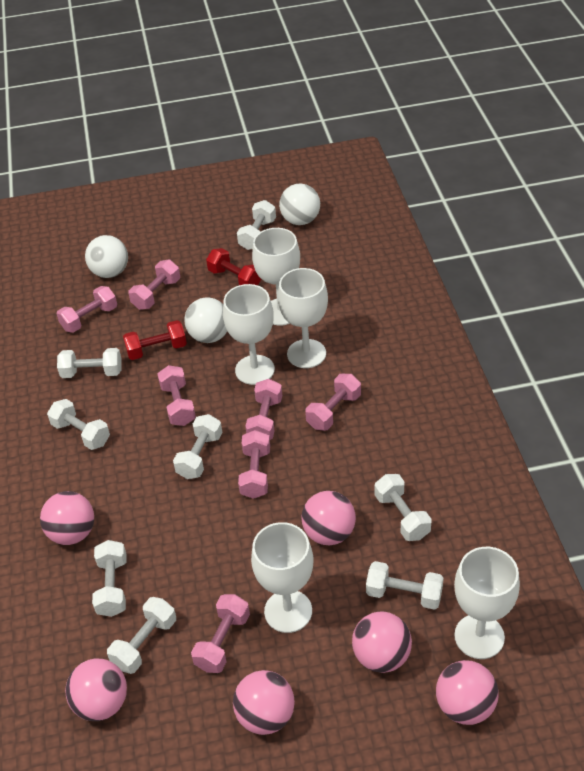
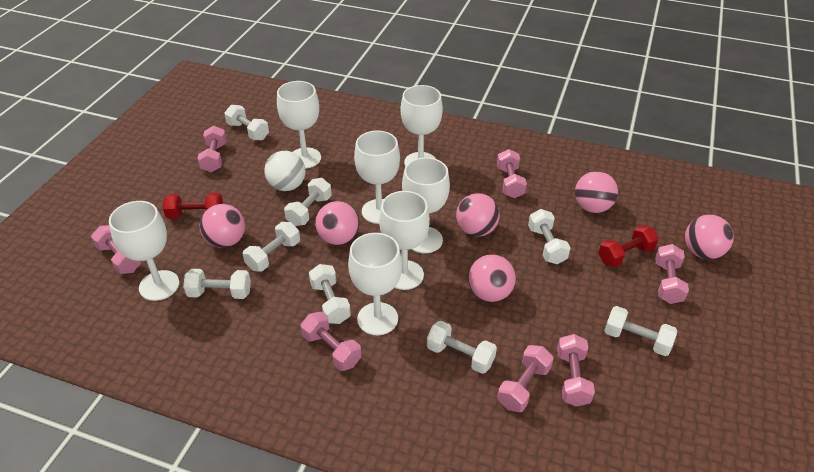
white ball: 3 -> 1
white goblet: 5 -> 7

